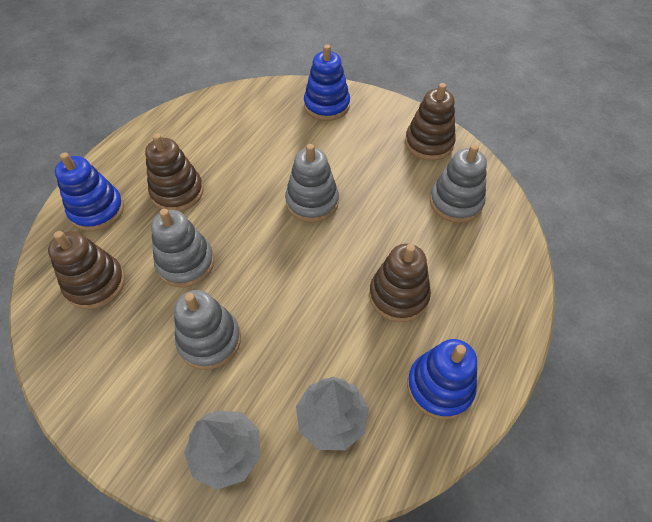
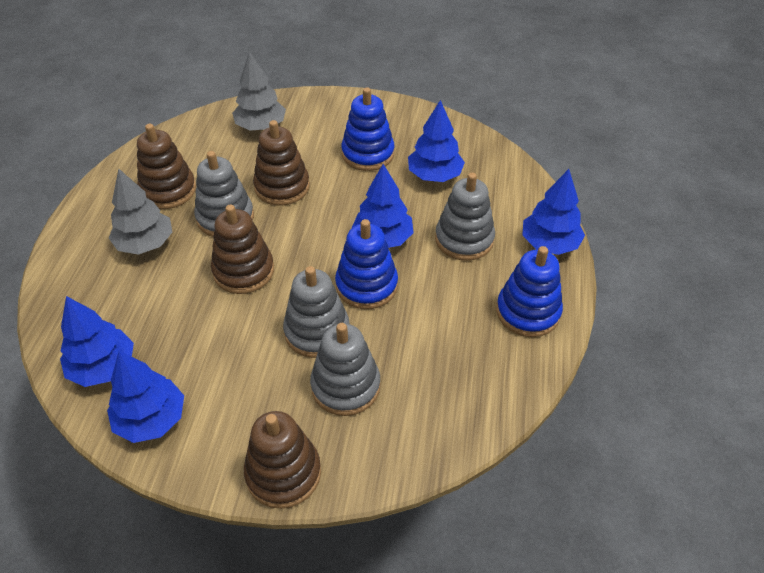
blue tree: 0 -> 5

